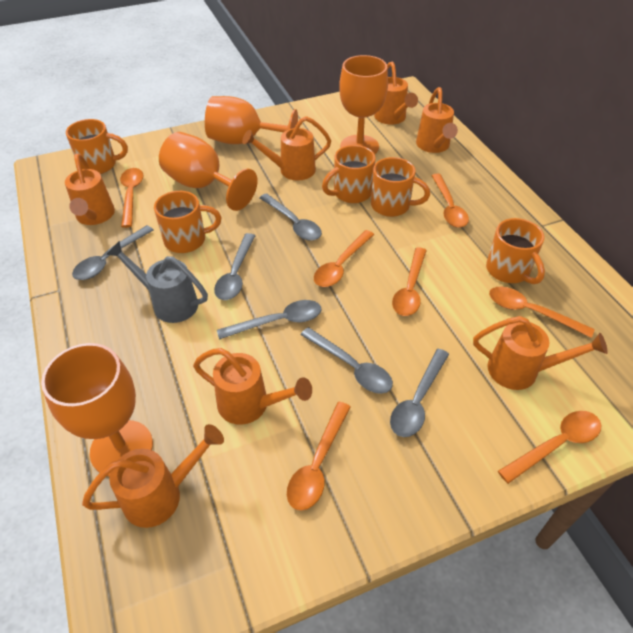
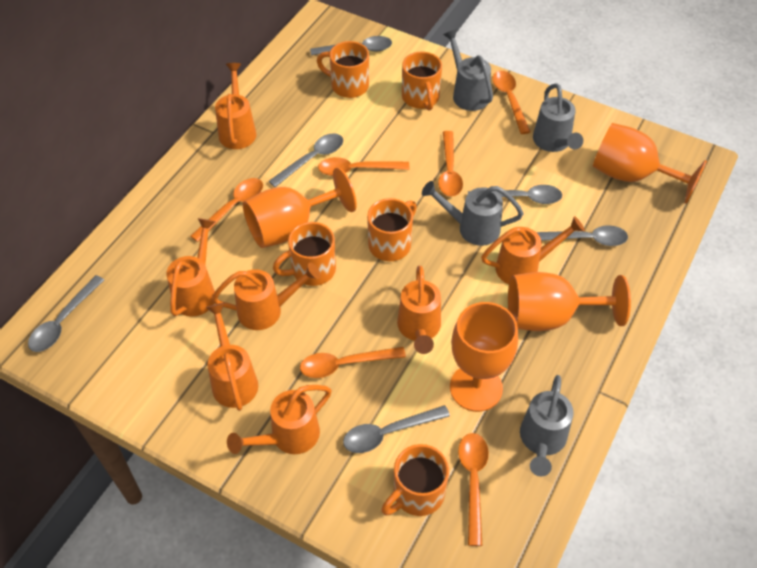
grey watering can: 1 -> 4
orange spoon: 7 -> 6

